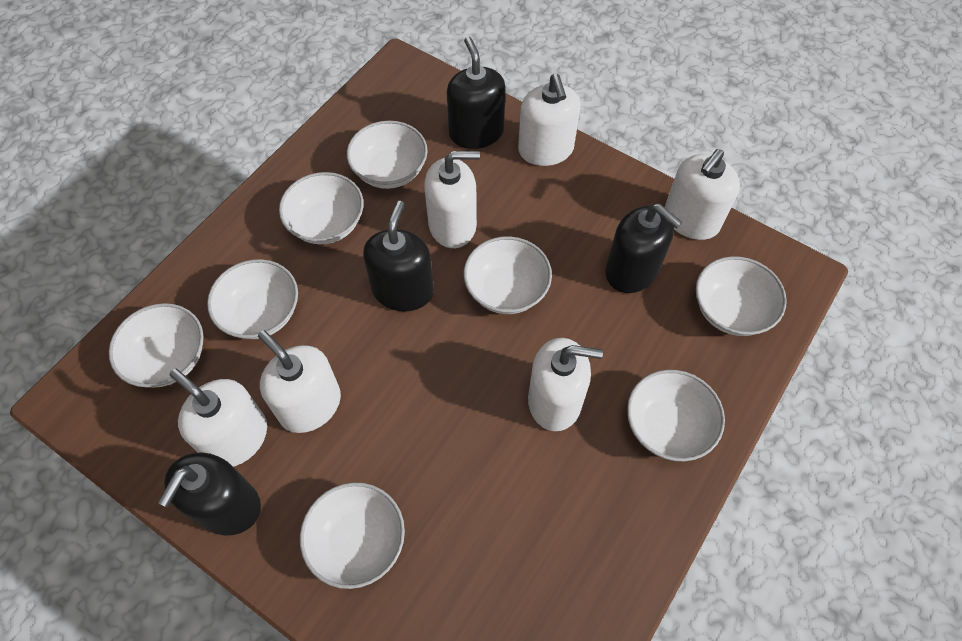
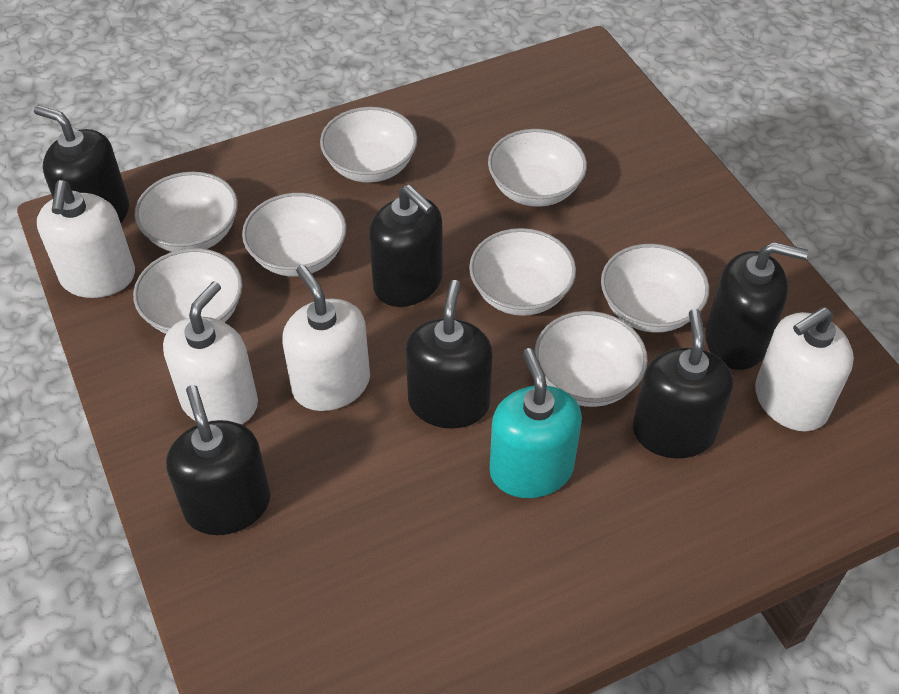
black soap dispenser: 4 -> 6
turquoise soap dispenser: 0 -> 1
white soap dispenser: 6 -> 4

